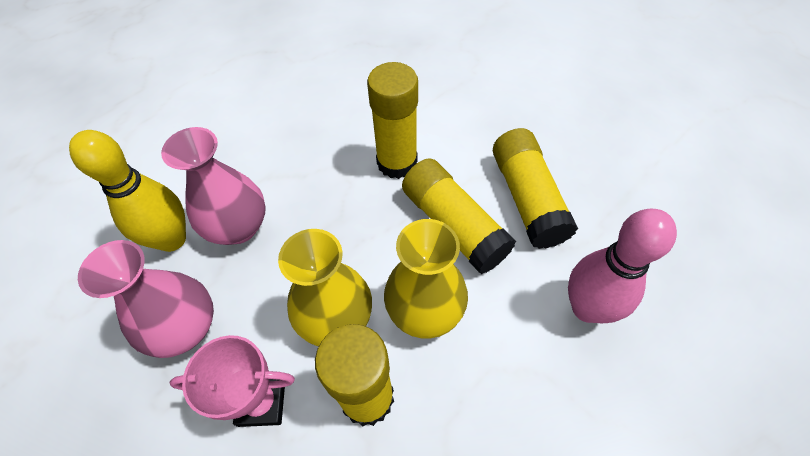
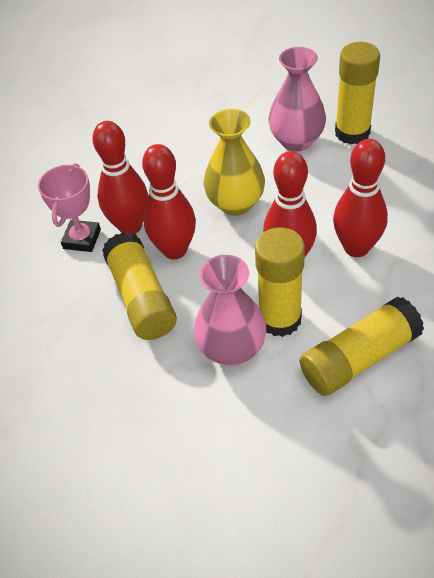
pink bowling pin: 1 -> 0
red bowling pin: 0 -> 4
yellow bowling pin: 1 -> 0
yellow vase: 2 -> 1

